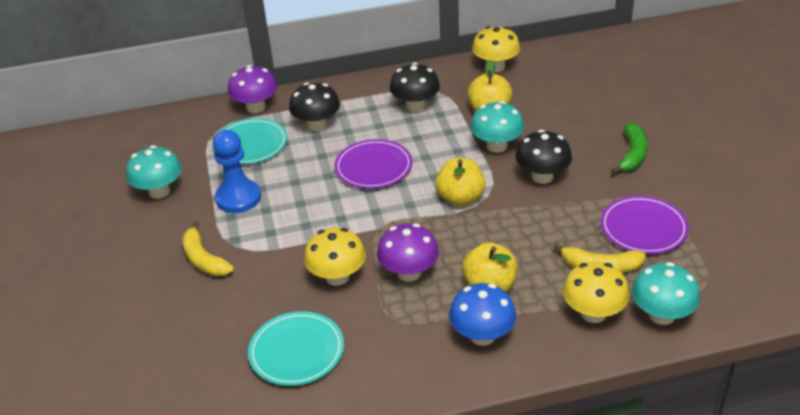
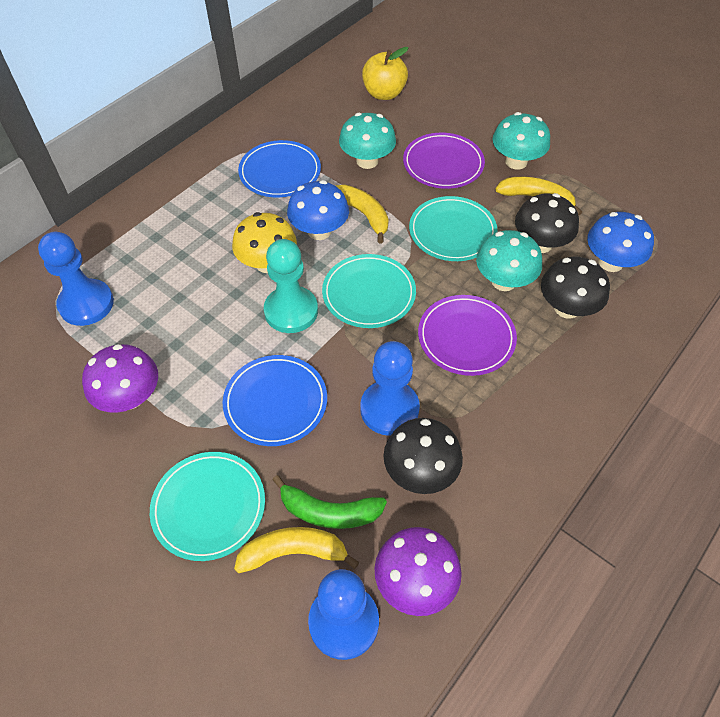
blue mushroom: 1 -> 2
blue pawn: 1 -> 3
blue plate: 0 -> 2
turquoise pawn: 0 -> 1
turquoise plate: 2 -> 3
yellow apple: 3 -> 1
yellow banana: 2 -> 3
yellow mushroom: 3 -> 1

